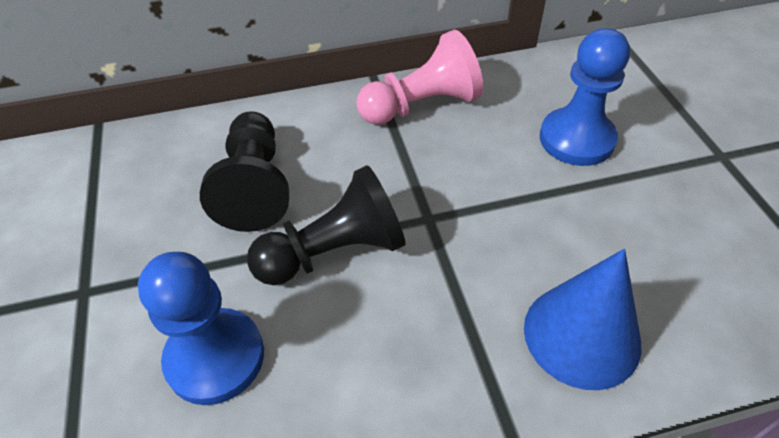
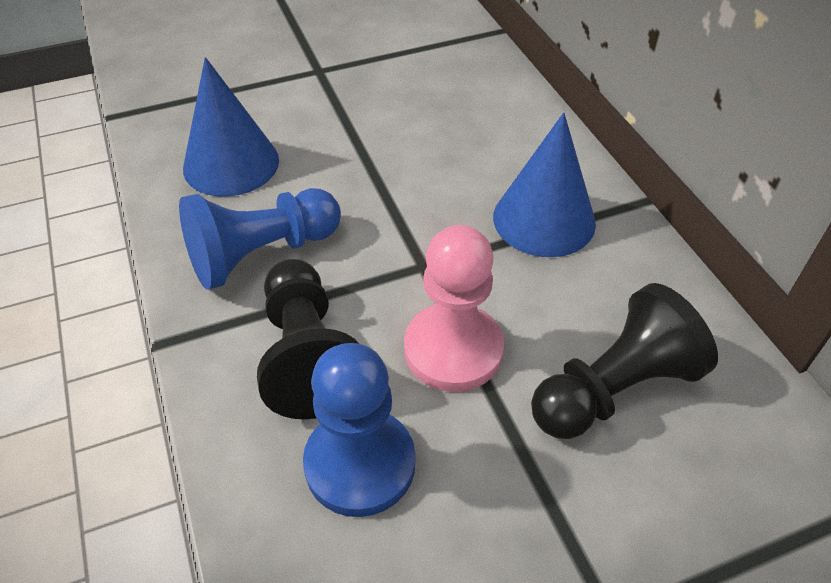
blue cone: 1 -> 2

